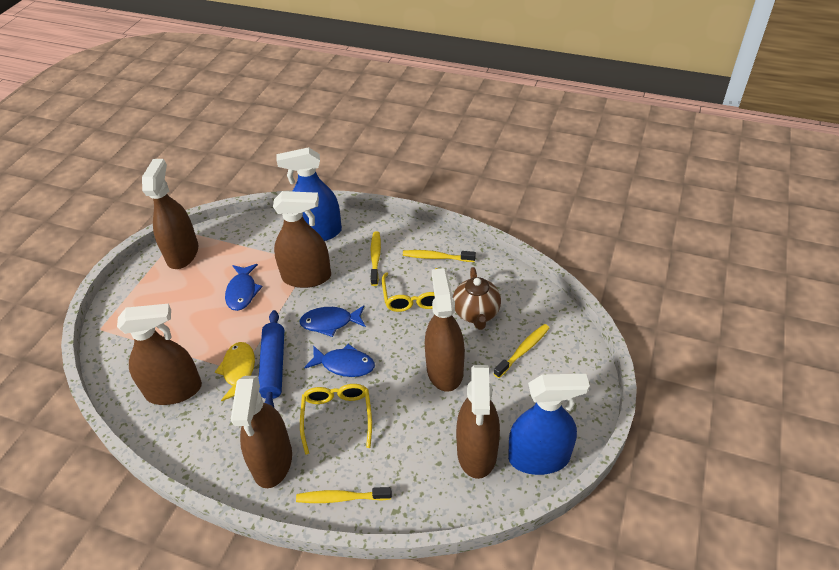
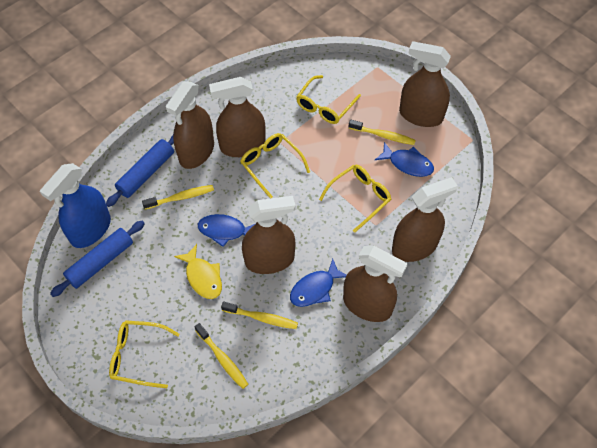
blue rolling pin: 1 -> 2
blue spray bottle: 2 -> 1
brown teapot: 1 -> 0
yellow glasses: 2 -> 4

